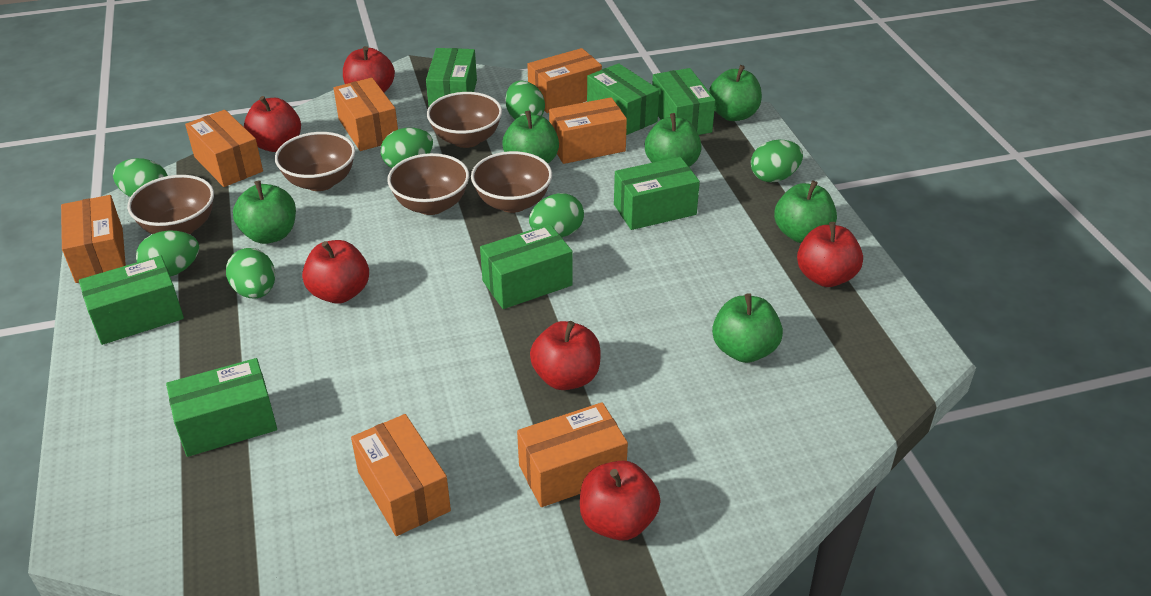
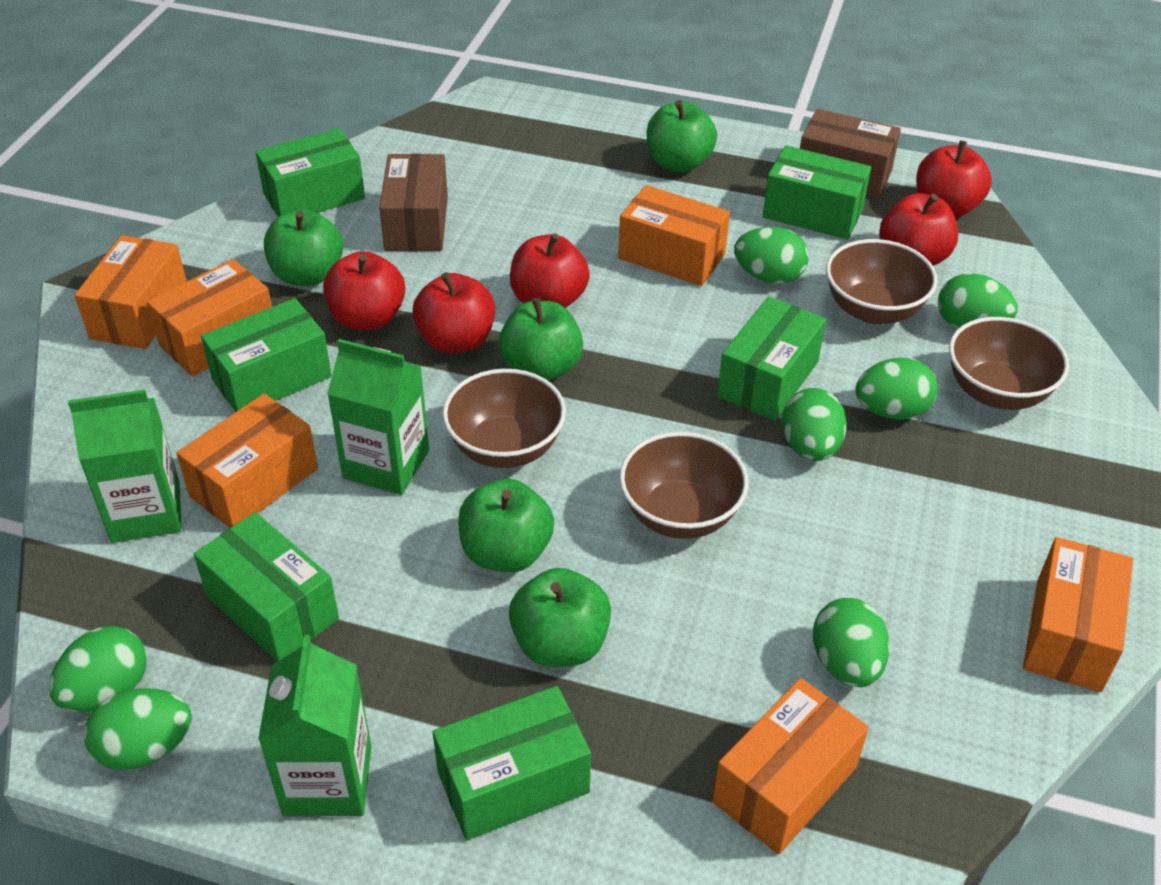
brown bowl: 5 -> 4
brown box: 0 -> 2
green apple: 6 -> 5
green box: 7 -> 6
green carton: 0 -> 3
orange box: 7 -> 6
red apple: 6 -> 5

